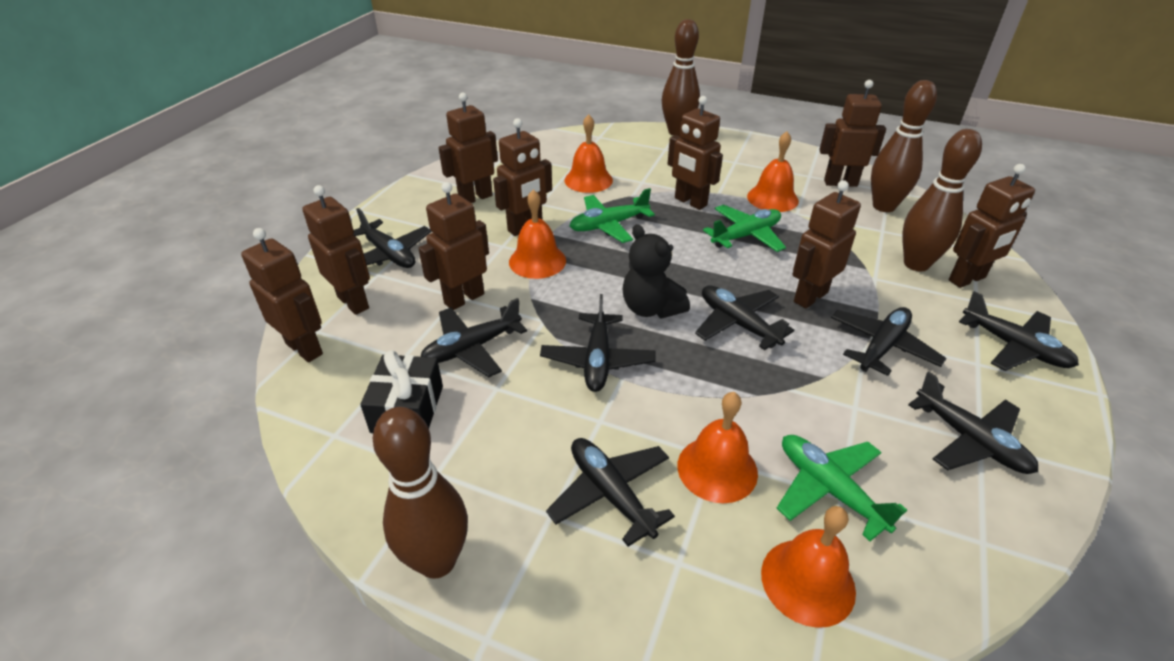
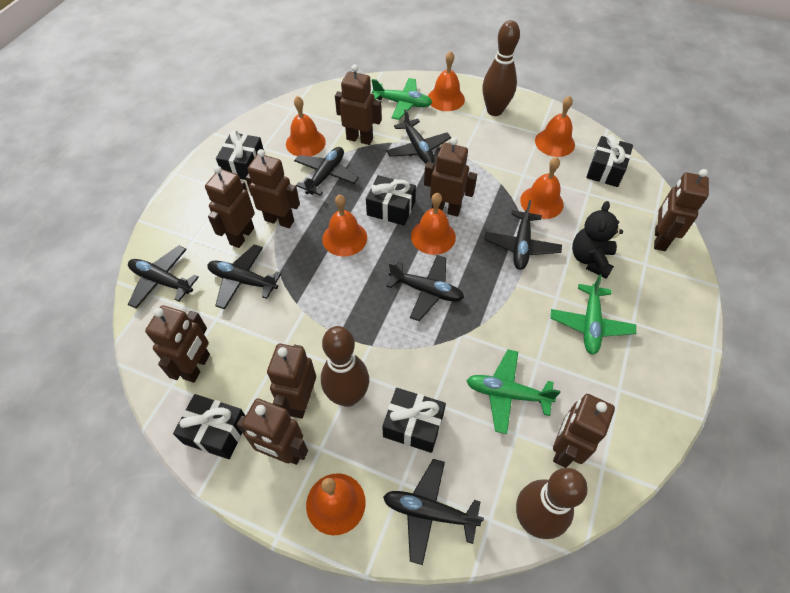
black gift: 1 -> 5
black plane: 8 -> 7
brown bowling pin: 4 -> 3
orange bell: 5 -> 7

